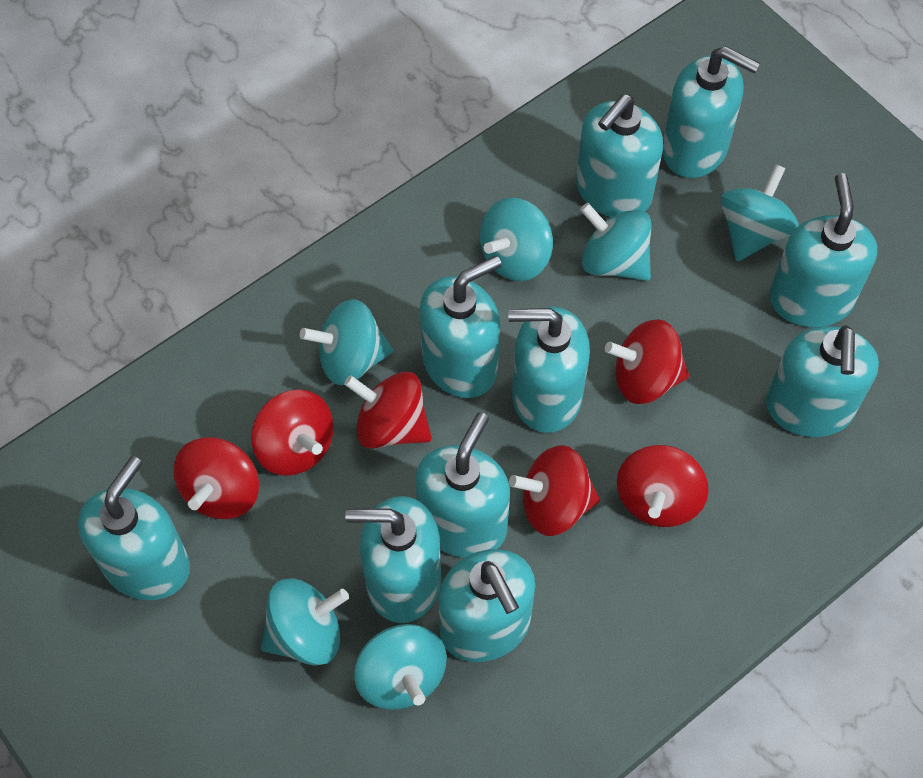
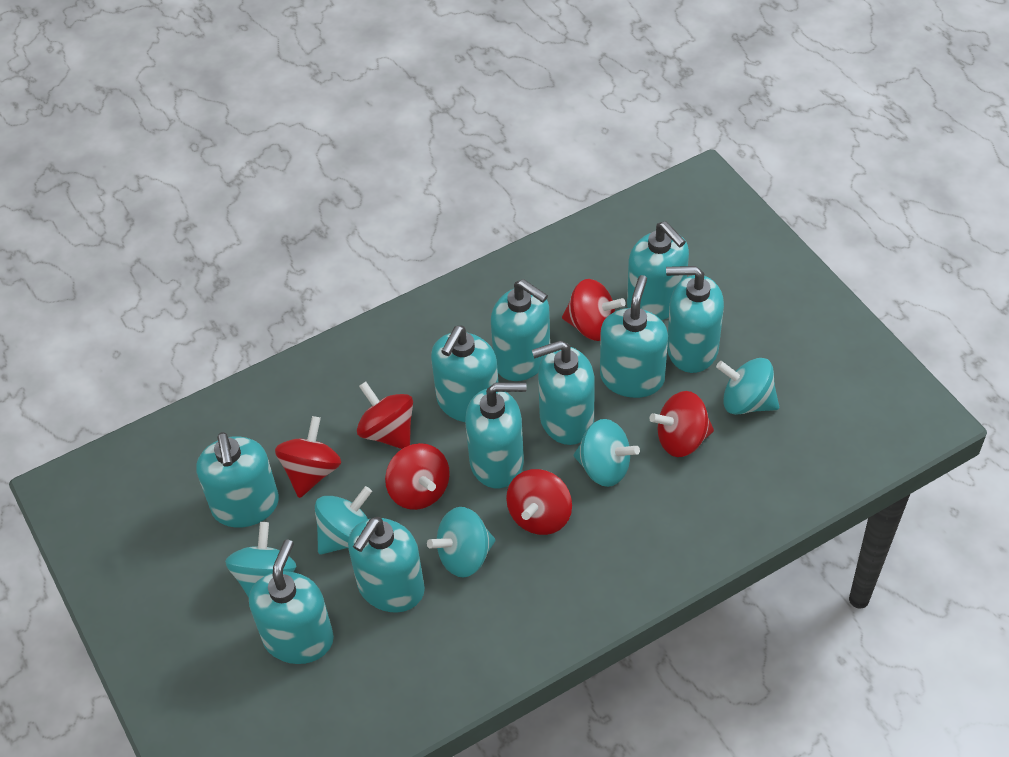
turquoise spinning top: 6 -> 5

